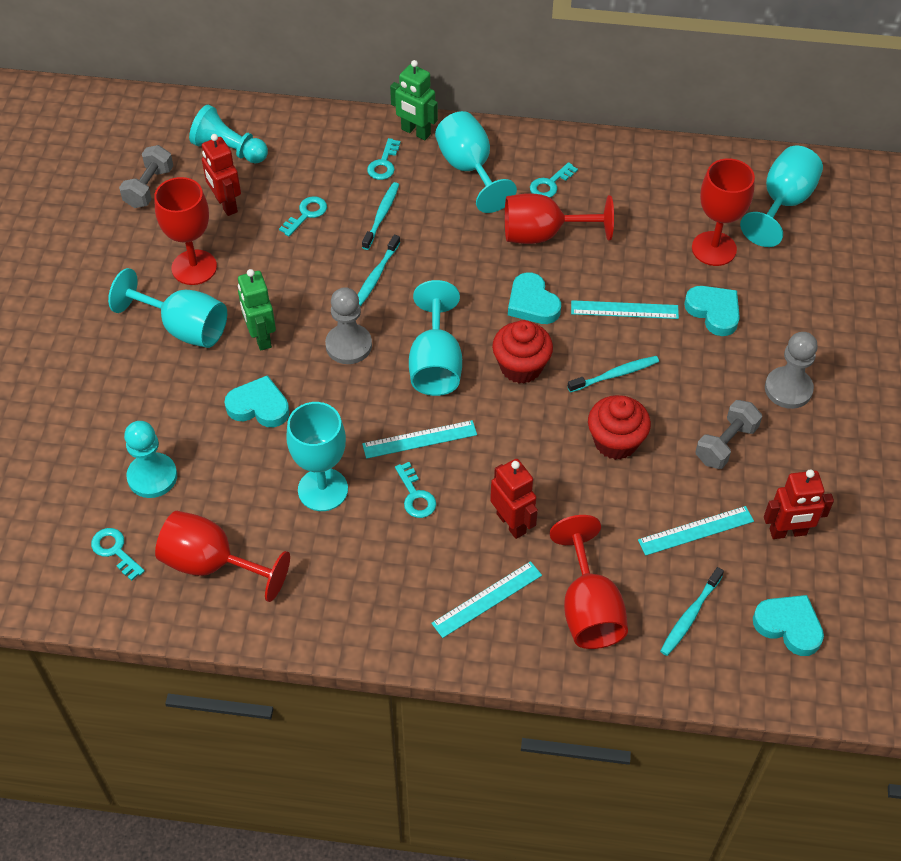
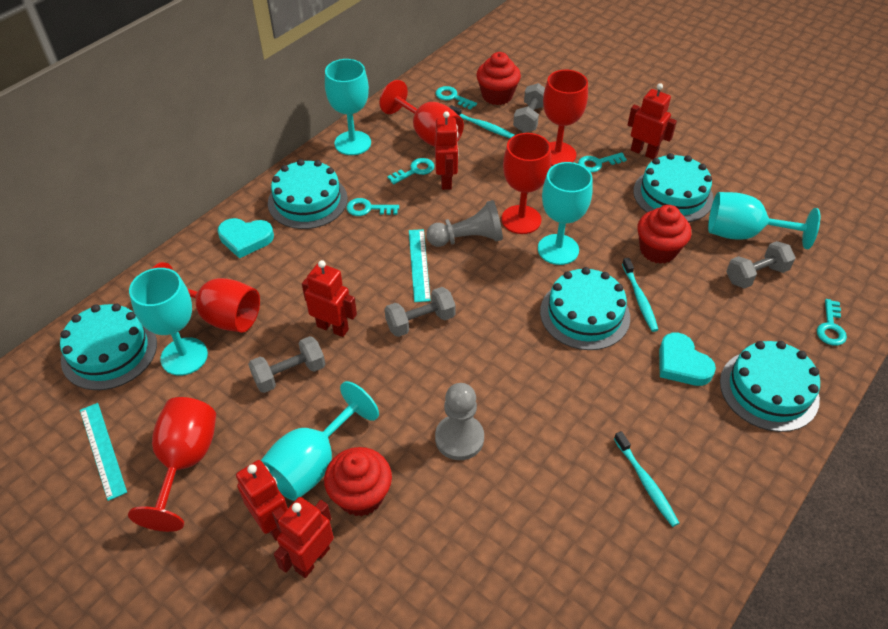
green robot: 2 -> 0
grey dumbbell: 2 -> 4
red cupcake: 2 -> 3
red robot: 3 -> 5
turquoise cake: 0 -> 5
turquoise heart: 4 -> 2
turquoise pawn: 2 -> 0
turquoise ruler: 4 -> 2
turquoise toothbrush: 4 -> 3

